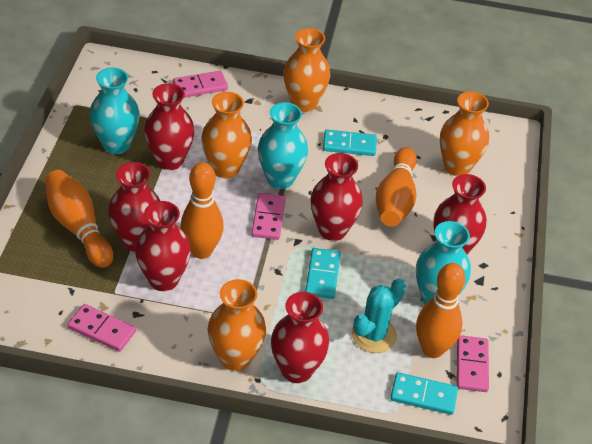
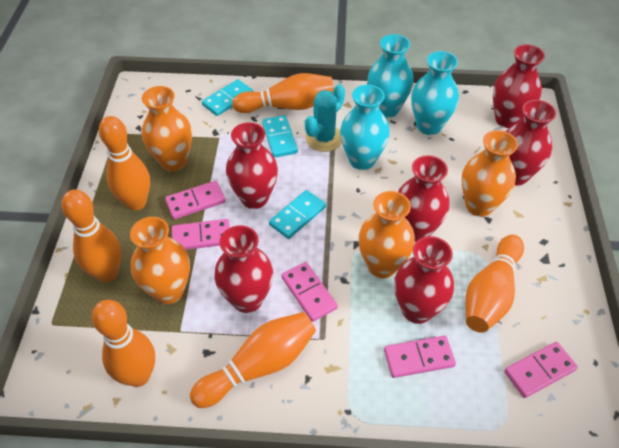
orange bowling pin: 4 -> 6
pink domino: 4 -> 5

